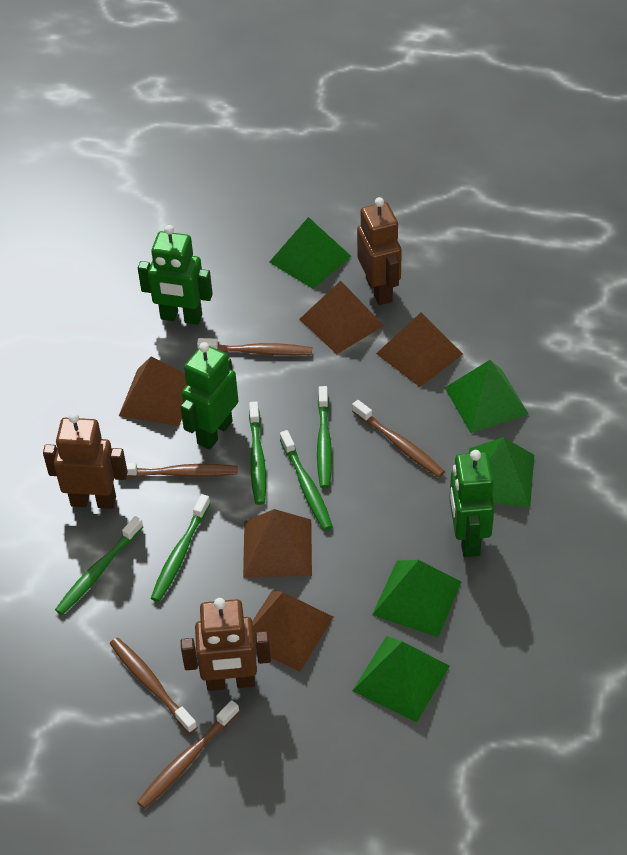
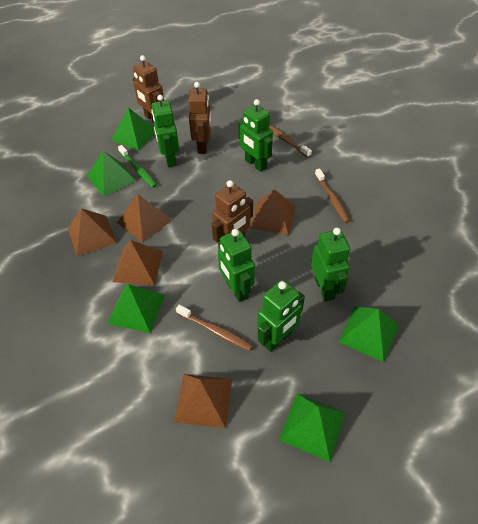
brown toothbrush: 5 -> 3
green robot: 3 -> 5
green toothbrush: 5 -> 1

